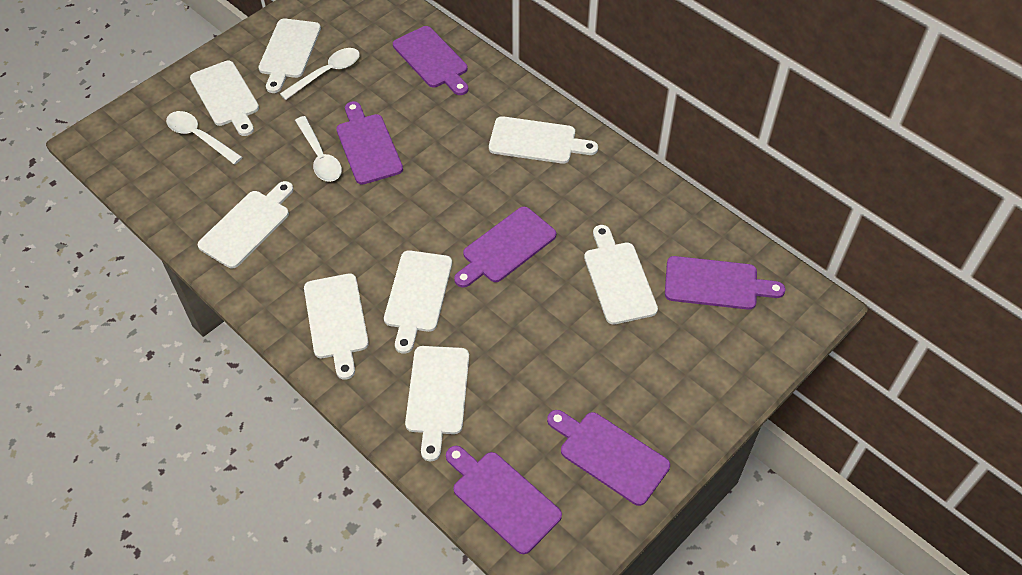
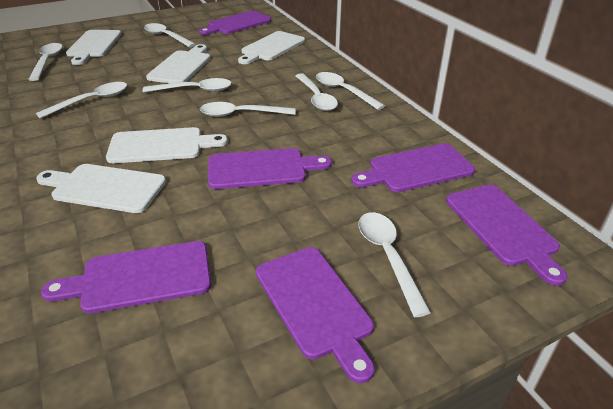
white cutting board: 8 -> 5
white spoon: 3 -> 8

